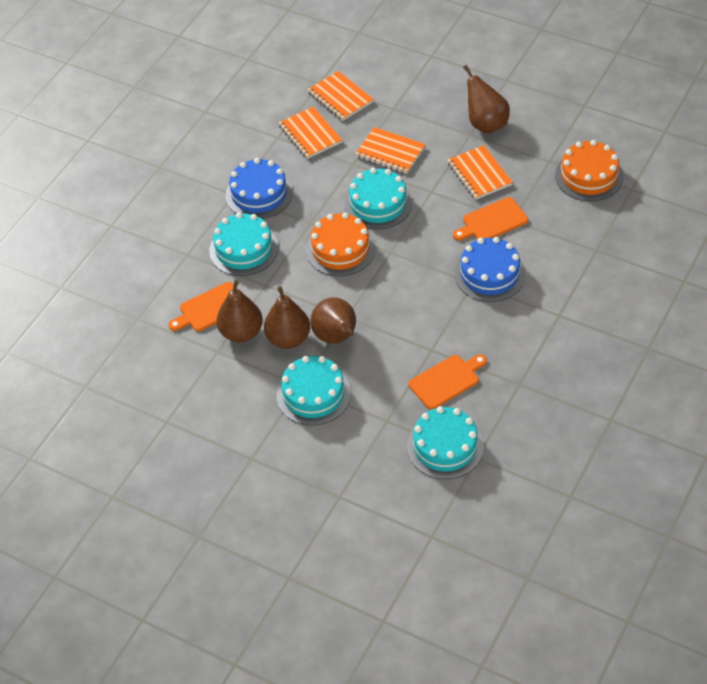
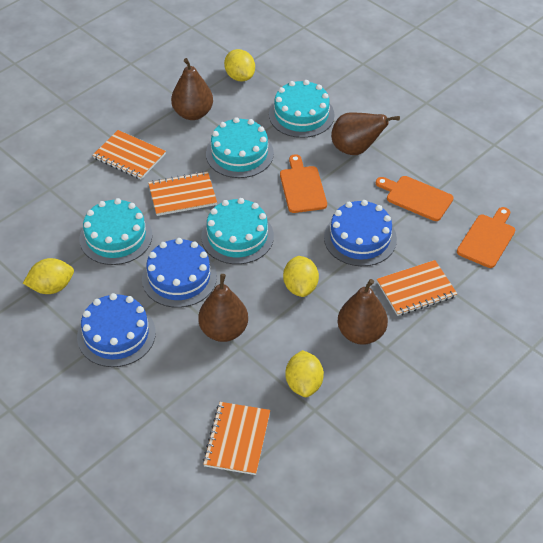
blue cake: 2 -> 3
orange cake: 2 -> 0
yellow lemon: 0 -> 4

